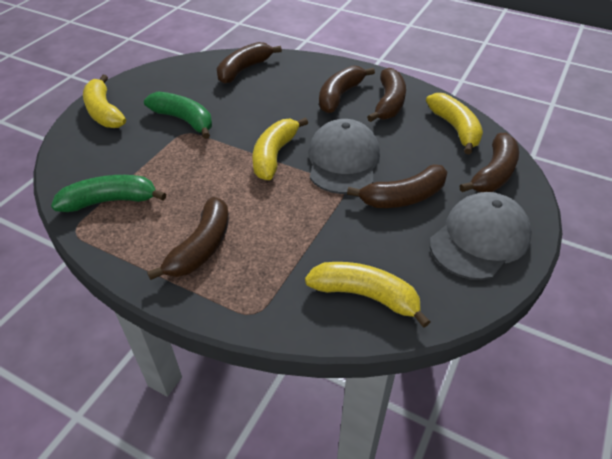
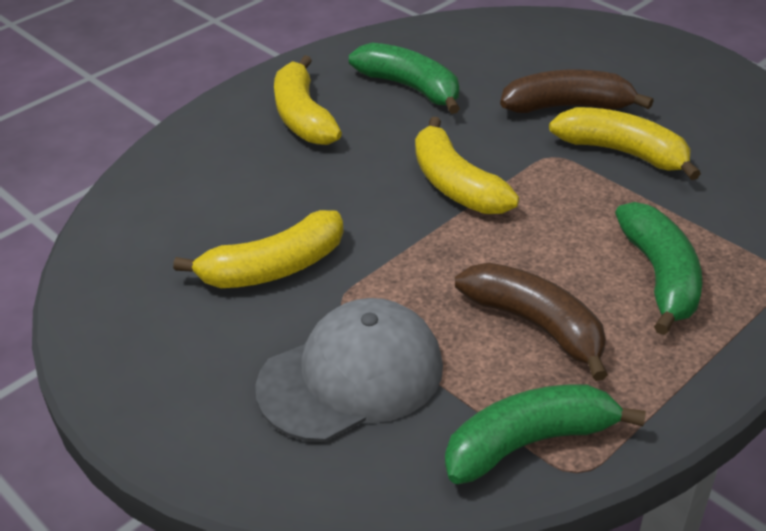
brown banana: 6 -> 2
green banana: 2 -> 3
grey cap: 2 -> 1

